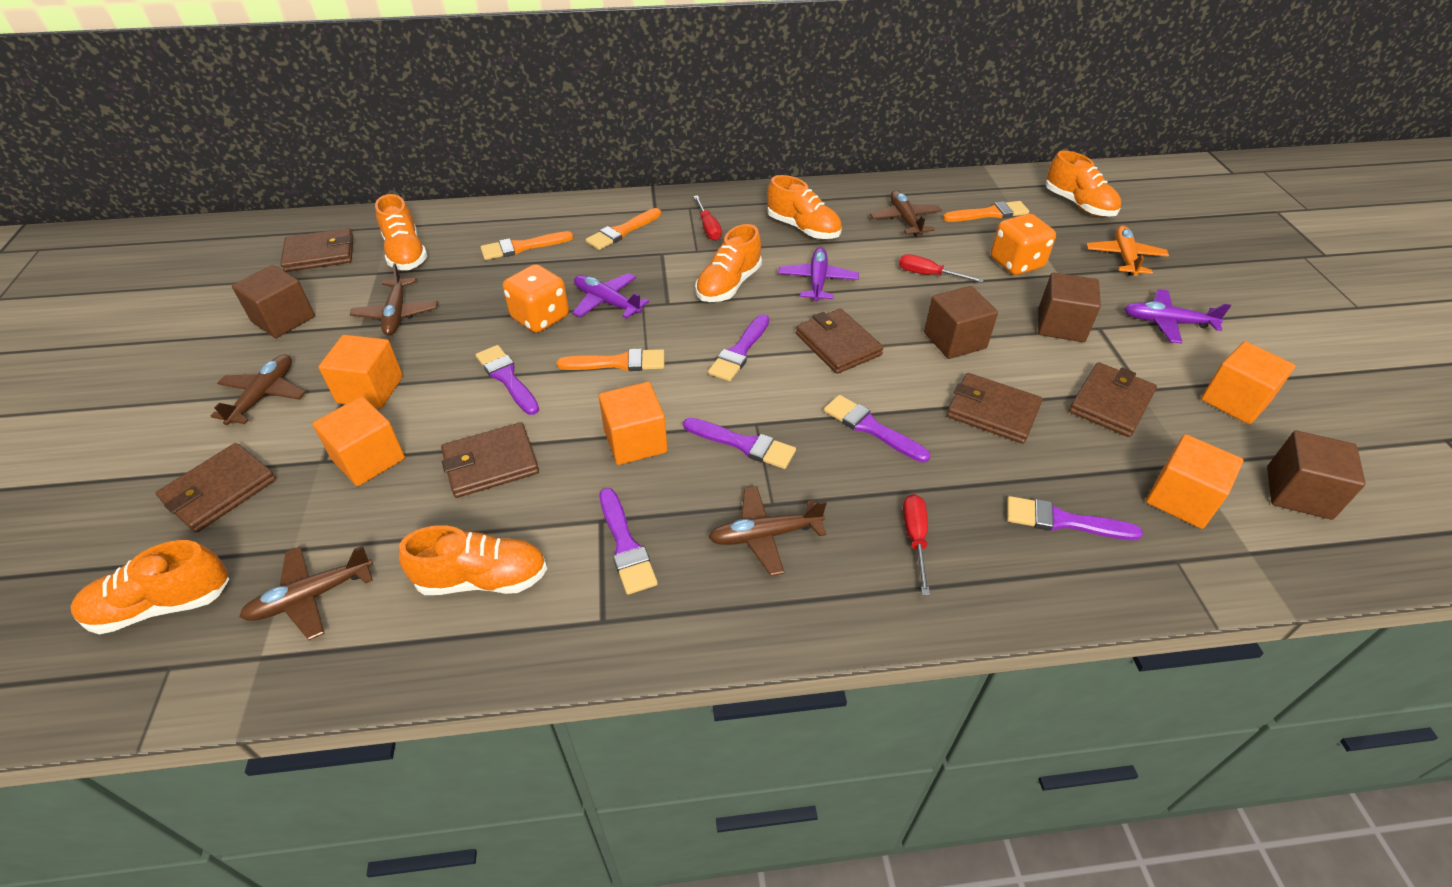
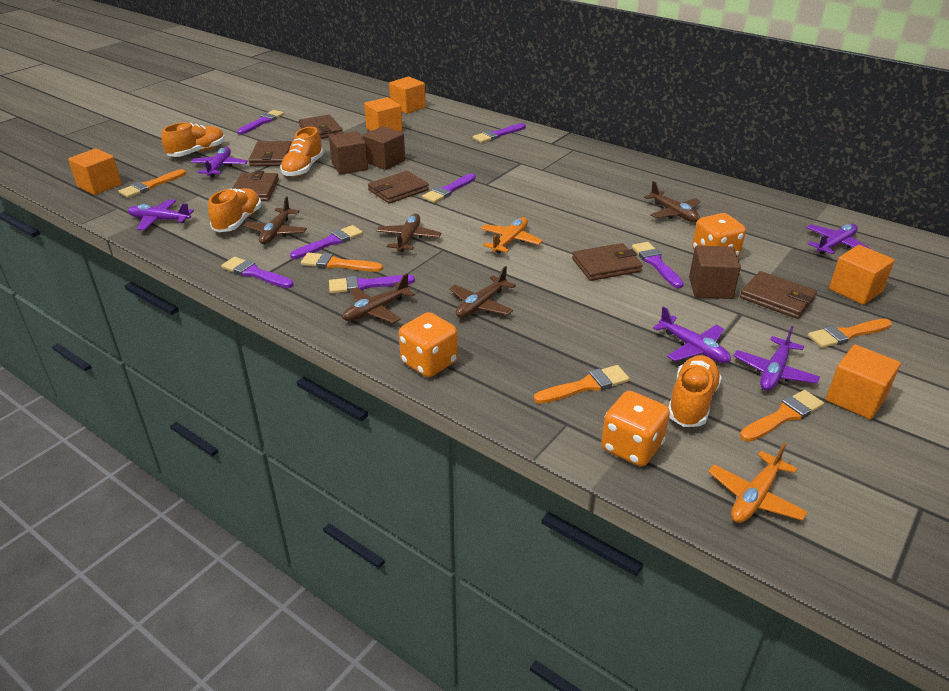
brown cube: 4 -> 3
orange brush: 4 -> 5
orange dice: 2 -> 3
orange plane: 1 -> 2
orange shoe: 6 -> 4
purple brush: 6 -> 7
purple plane: 3 -> 5
red screwdriver: 3 -> 0

